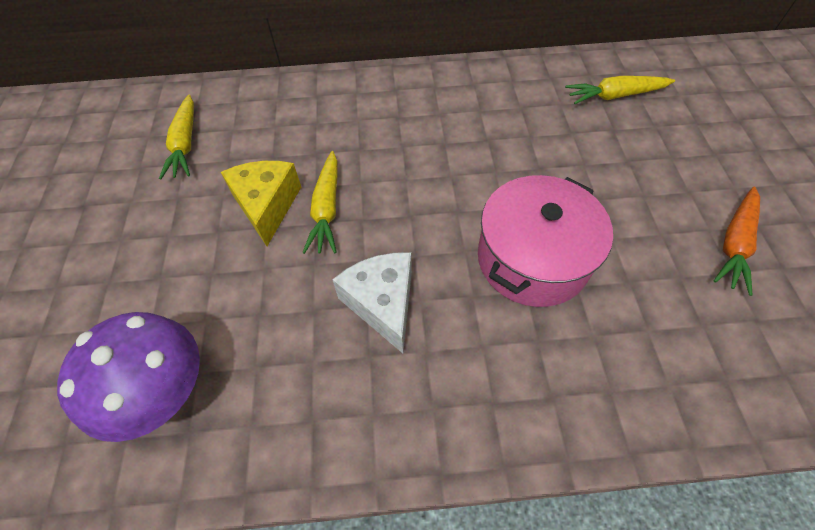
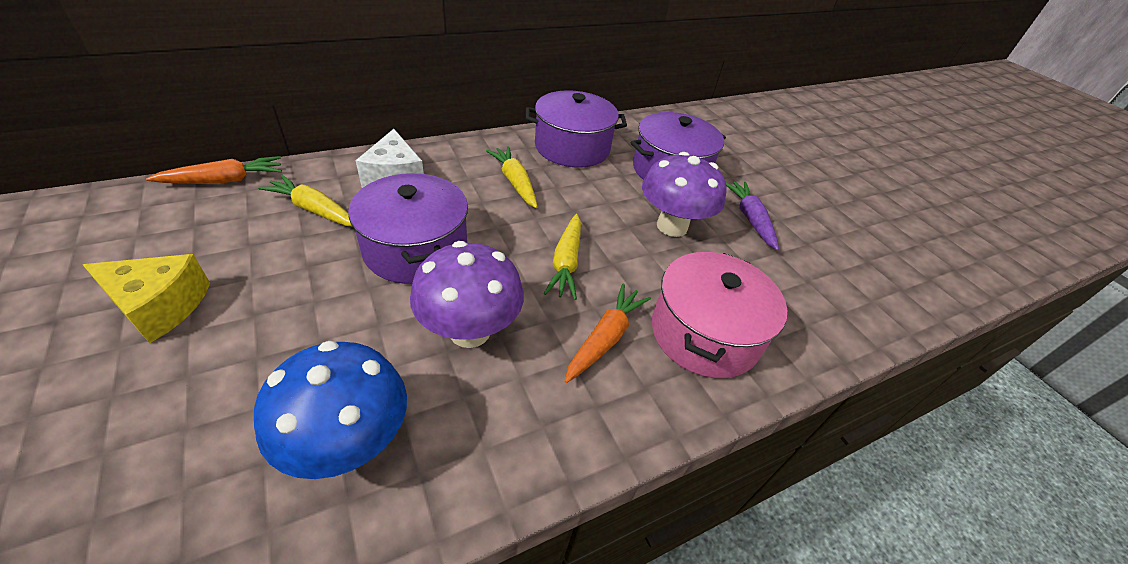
blue mushroom: 0 -> 1
orange carrot: 1 -> 2
purple carrot: 0 -> 1
purple mushroom: 1 -> 2
purple pot: 0 -> 3

